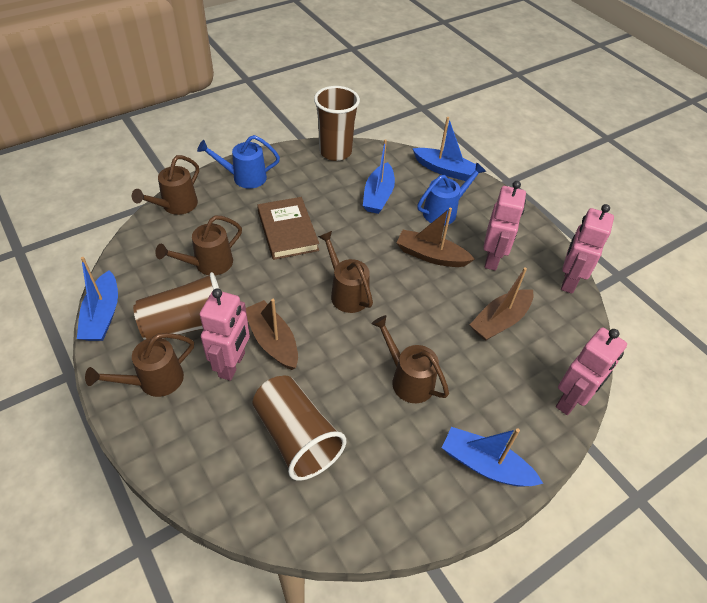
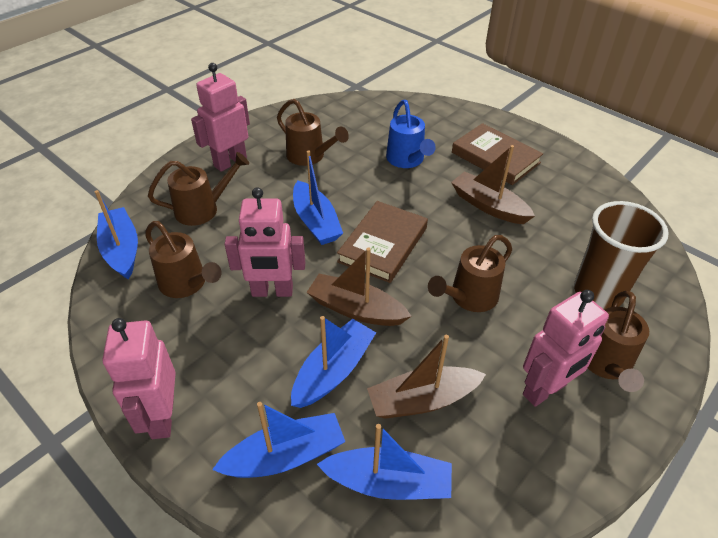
blue boat: 4 -> 5
blue watering can: 2 -> 1
brown book: 1 -> 2
brown cup: 3 -> 1

